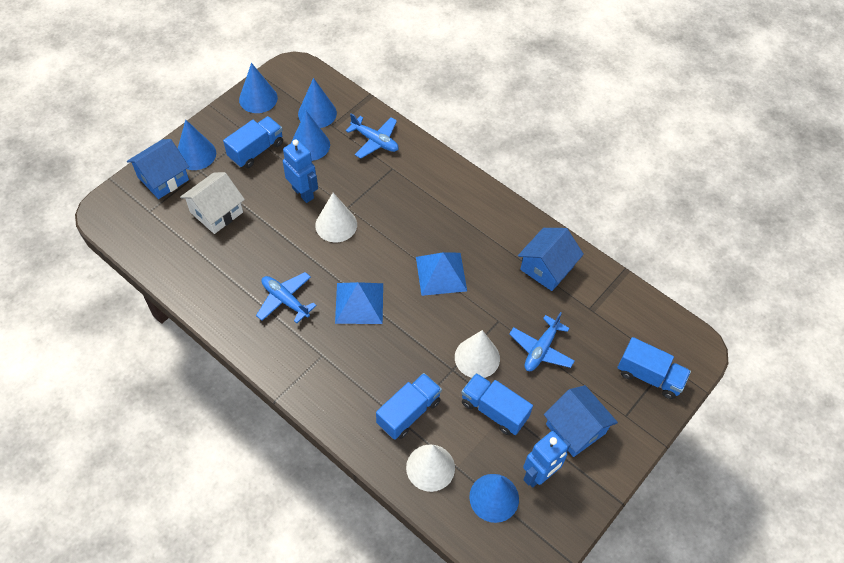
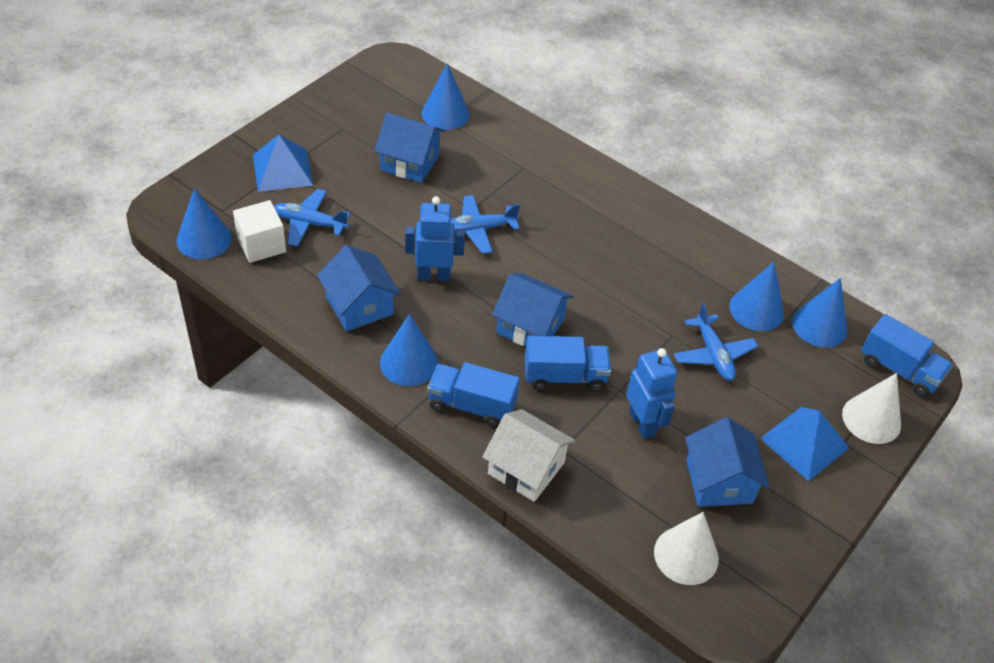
blue house: 3 -> 4
blue truck: 4 -> 3
white cone: 3 -> 2
white cube: 0 -> 1

